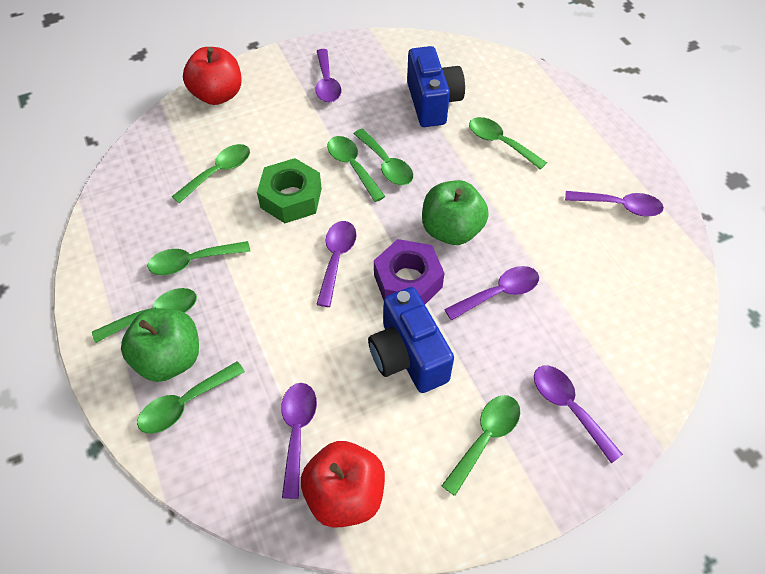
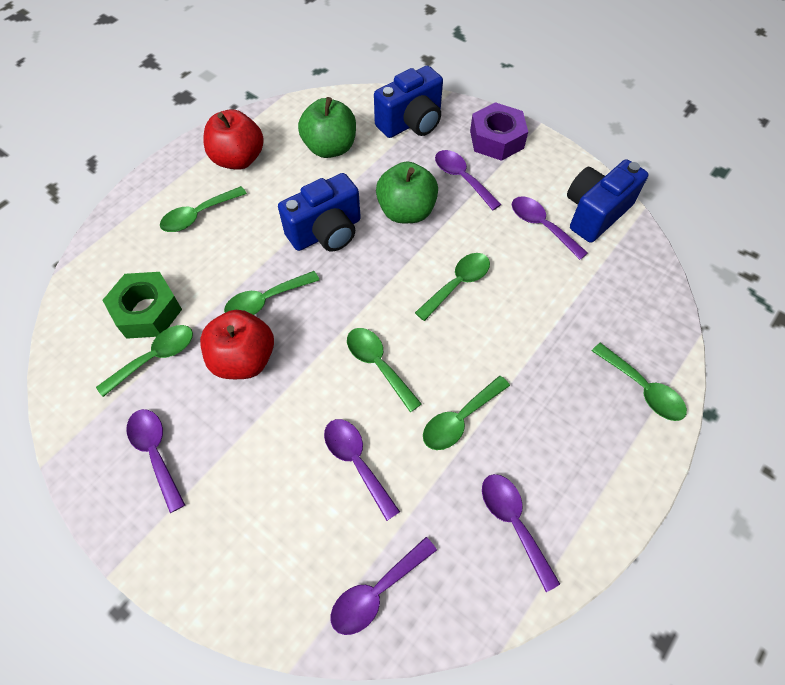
blue camera: 2 -> 3
green spoon: 8 -> 7

